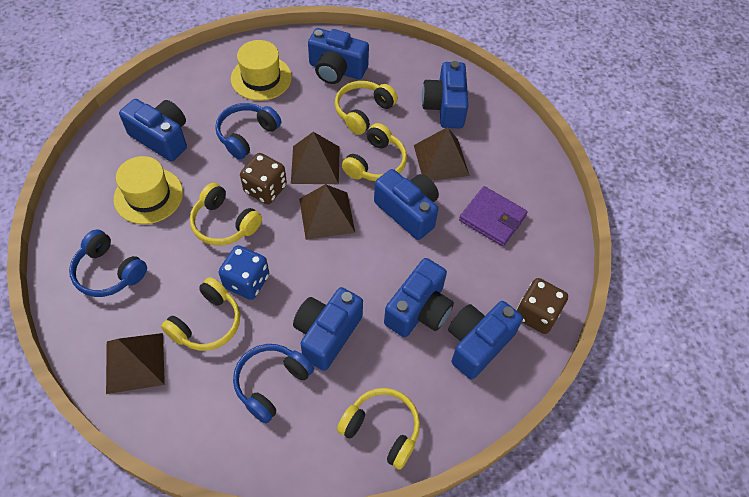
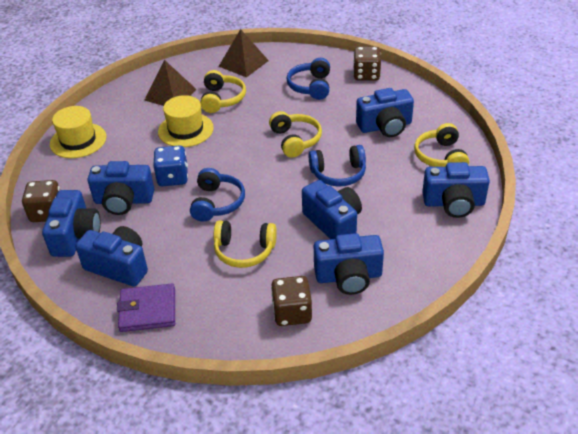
brown dice: 2 -> 3
brown pyramid: 4 -> 2
yellow headphones: 5 -> 4

